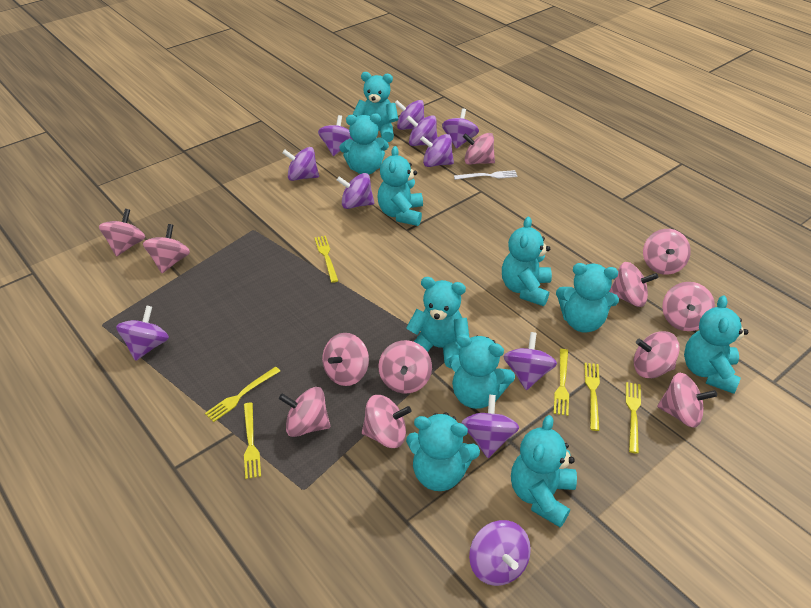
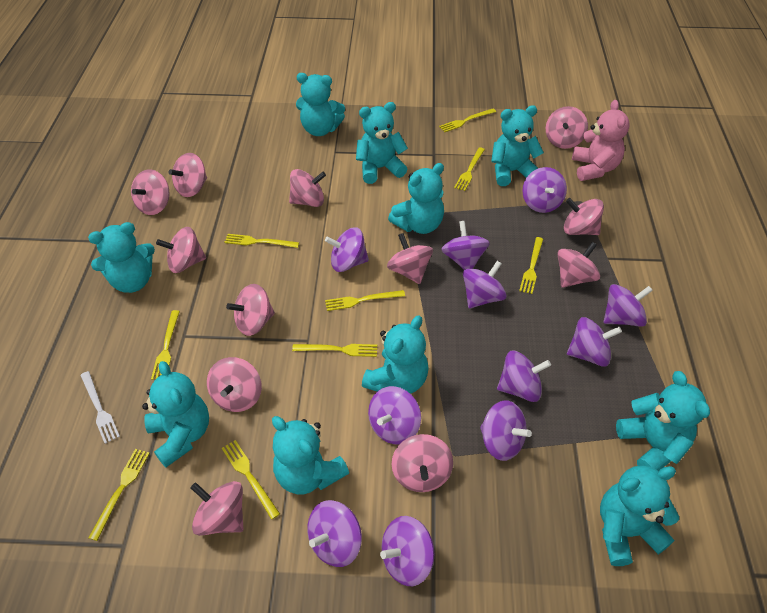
pink teddy bear: 0 -> 1
yellow fork: 6 -> 9

